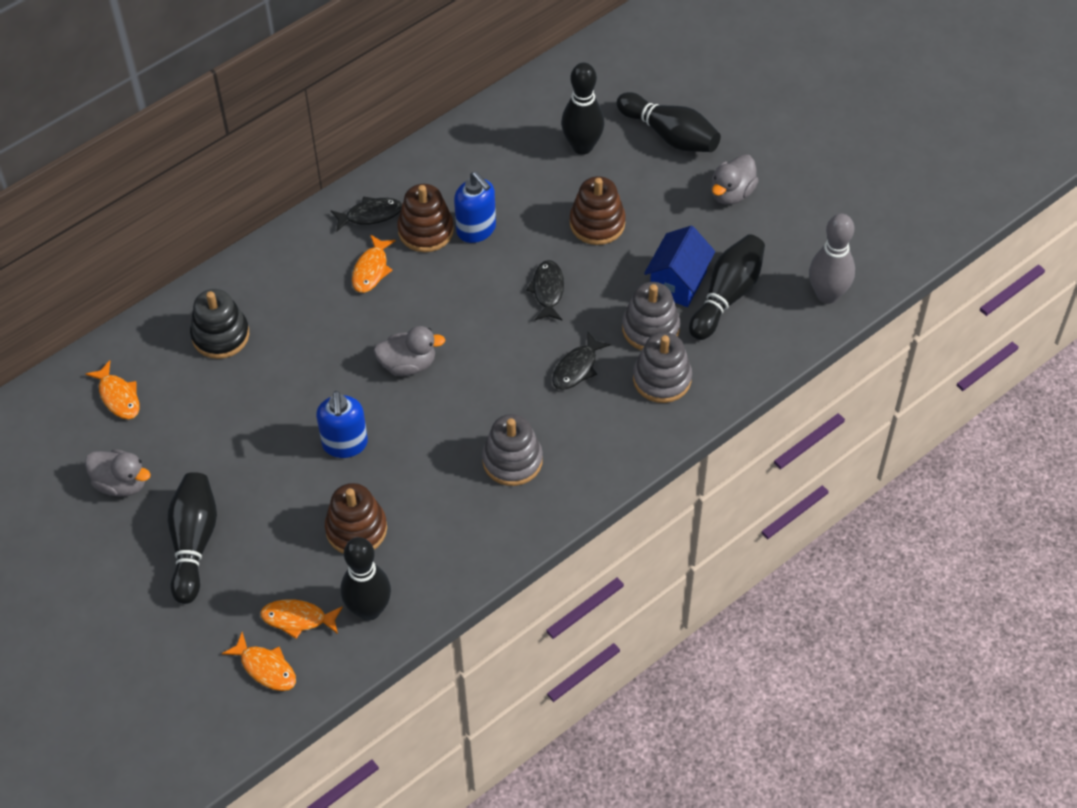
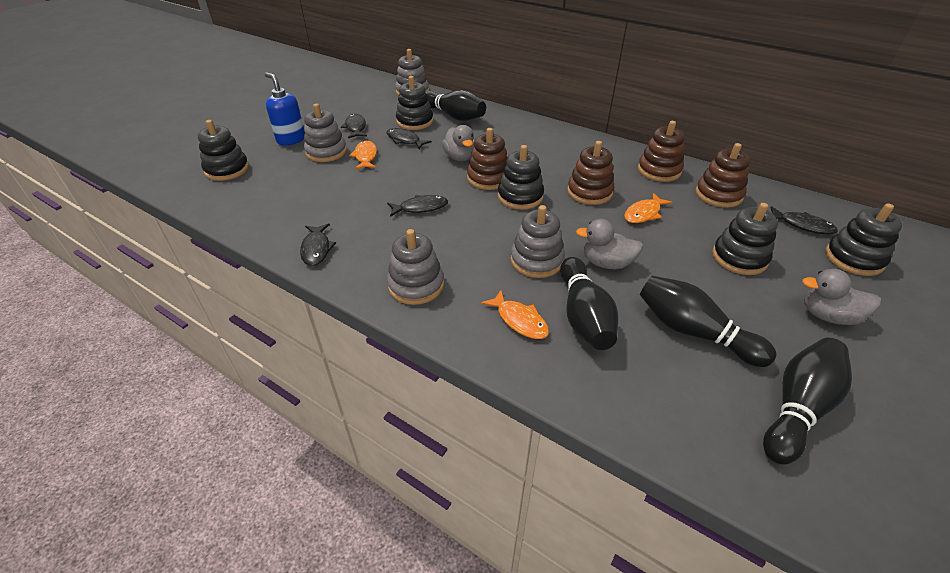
black bowling pin: 5 -> 4
black fish: 3 -> 5
black stacking toy: 1 -> 5
blue house: 1 -> 0
blue soap dispenser: 2 -> 1
brown stacking toy: 3 -> 4
grey bowling pin: 1 -> 0
grey stacking toy: 3 -> 4
orange fish: 4 -> 3

